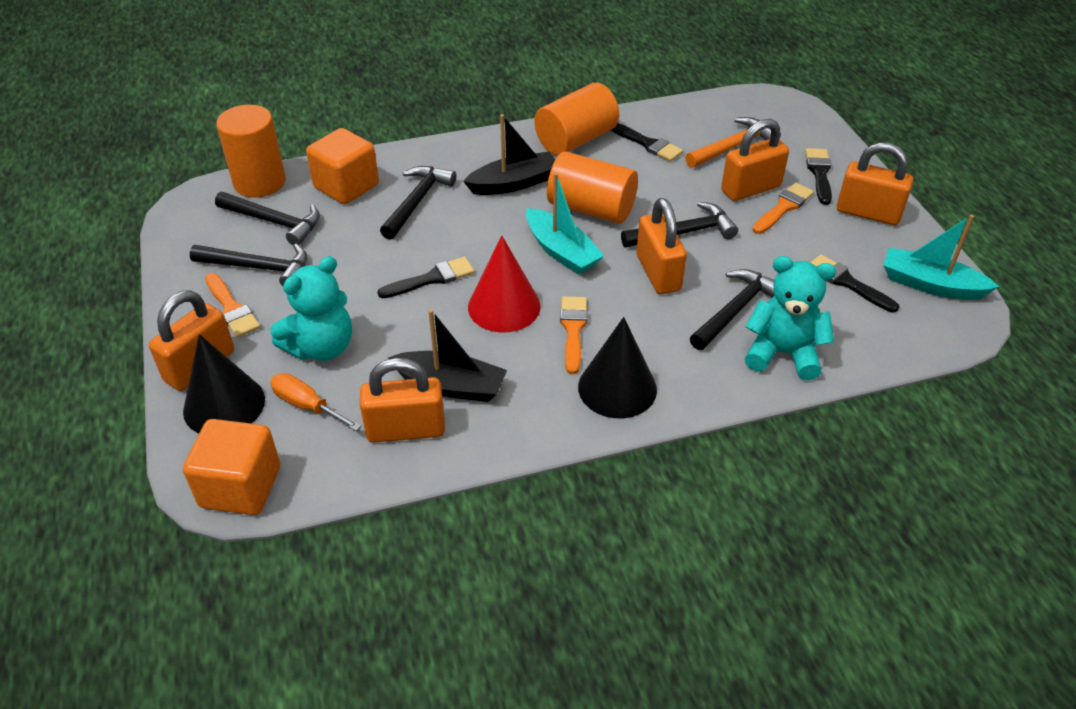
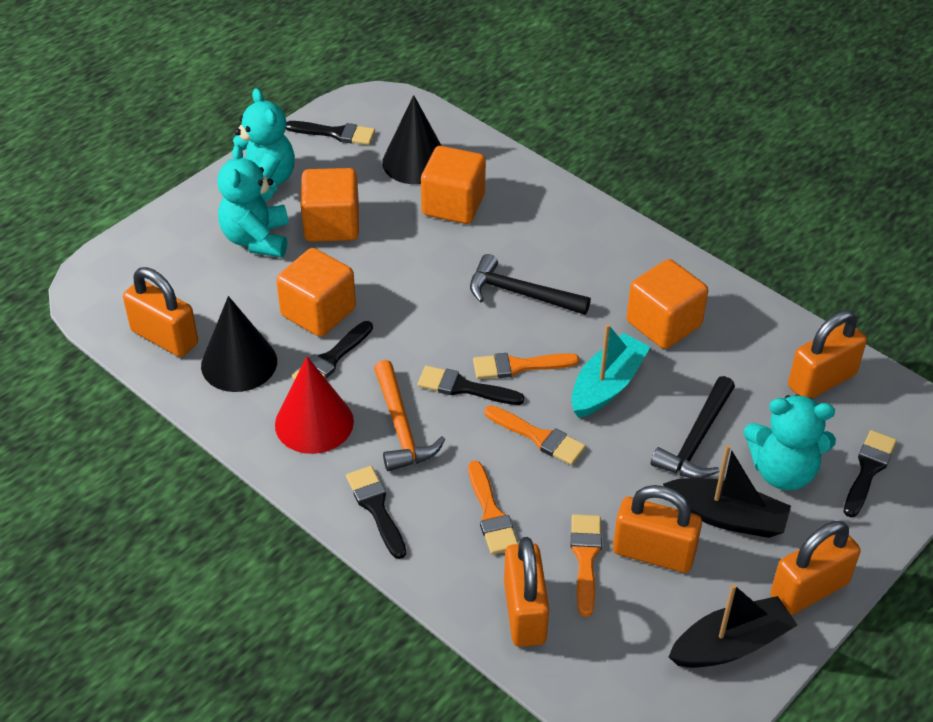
black brush: 4 -> 5
black hammer: 5 -> 2
orange brush: 3 -> 4
orange cube: 2 -> 4
orange cylinder: 3 -> 0
orange screwdriver: 1 -> 0
turquoise boat: 2 -> 1
turquoise teddy bear: 2 -> 3

